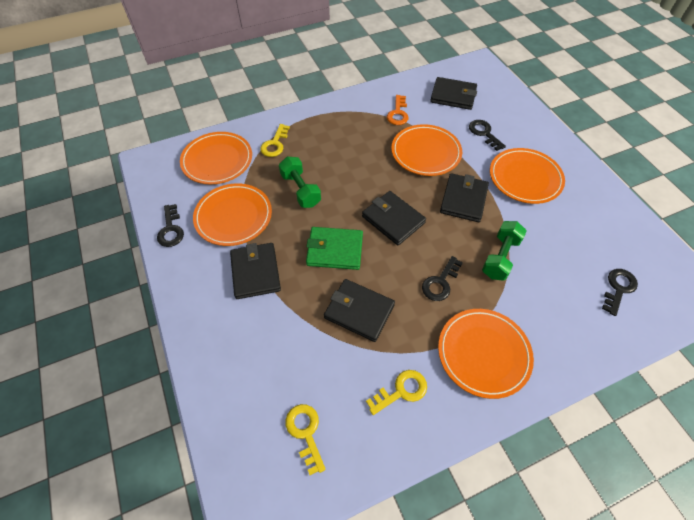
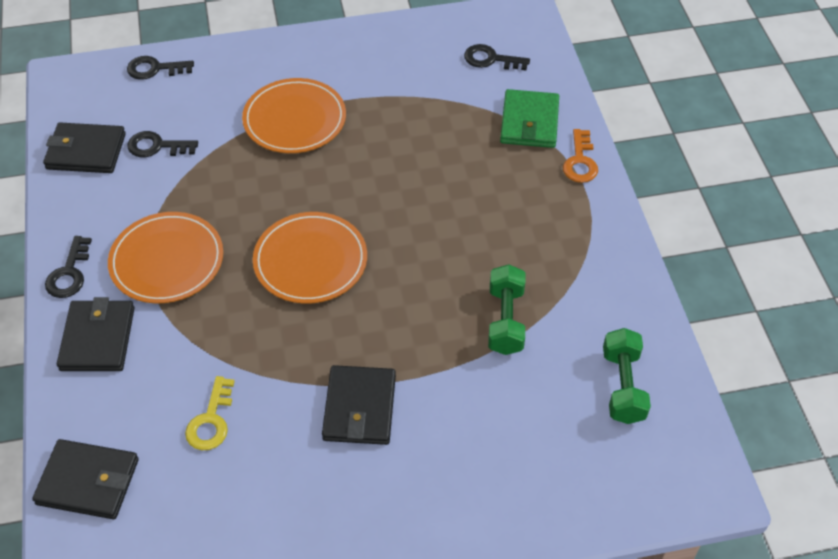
black wallet: 5 -> 4
orange plate: 5 -> 3
yellow key: 3 -> 1

